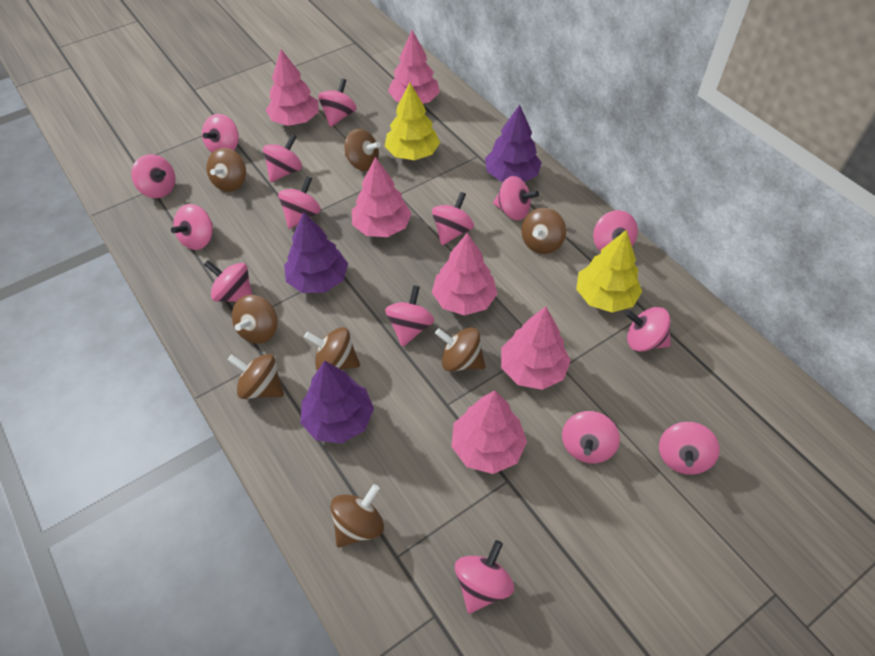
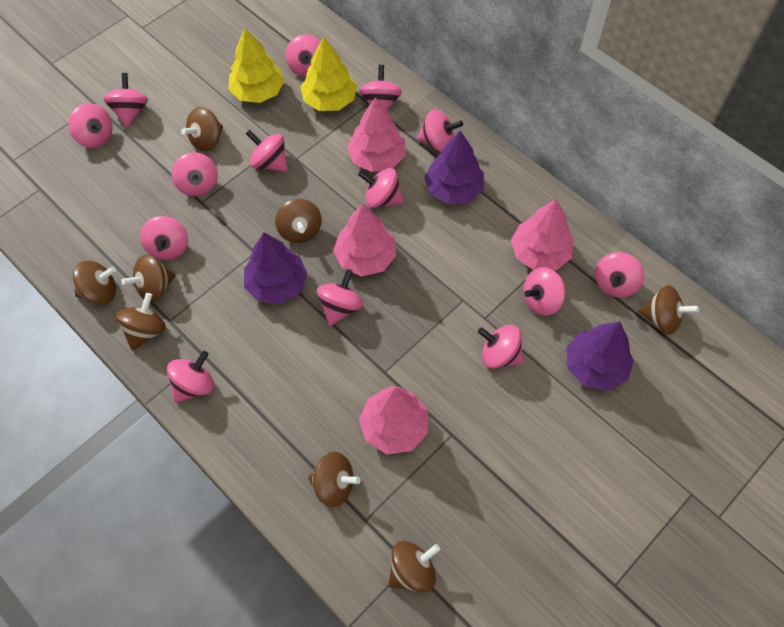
pink spinning top: 15 -> 14
pink tree: 6 -> 4

